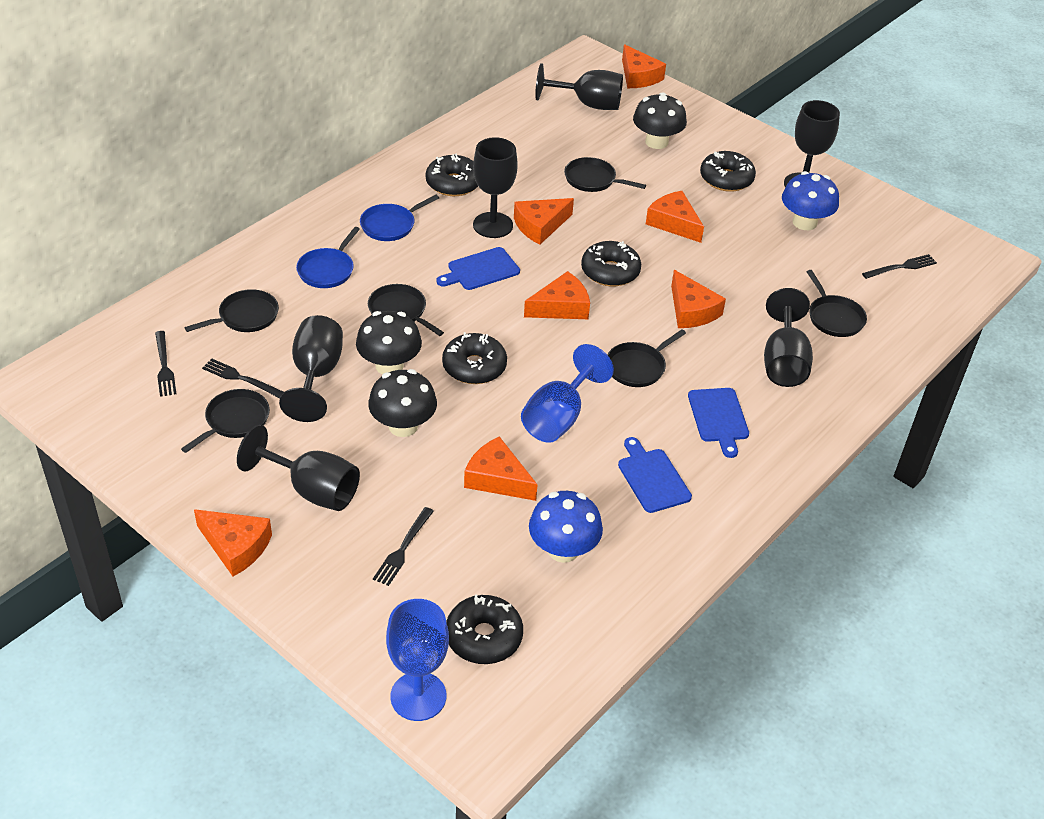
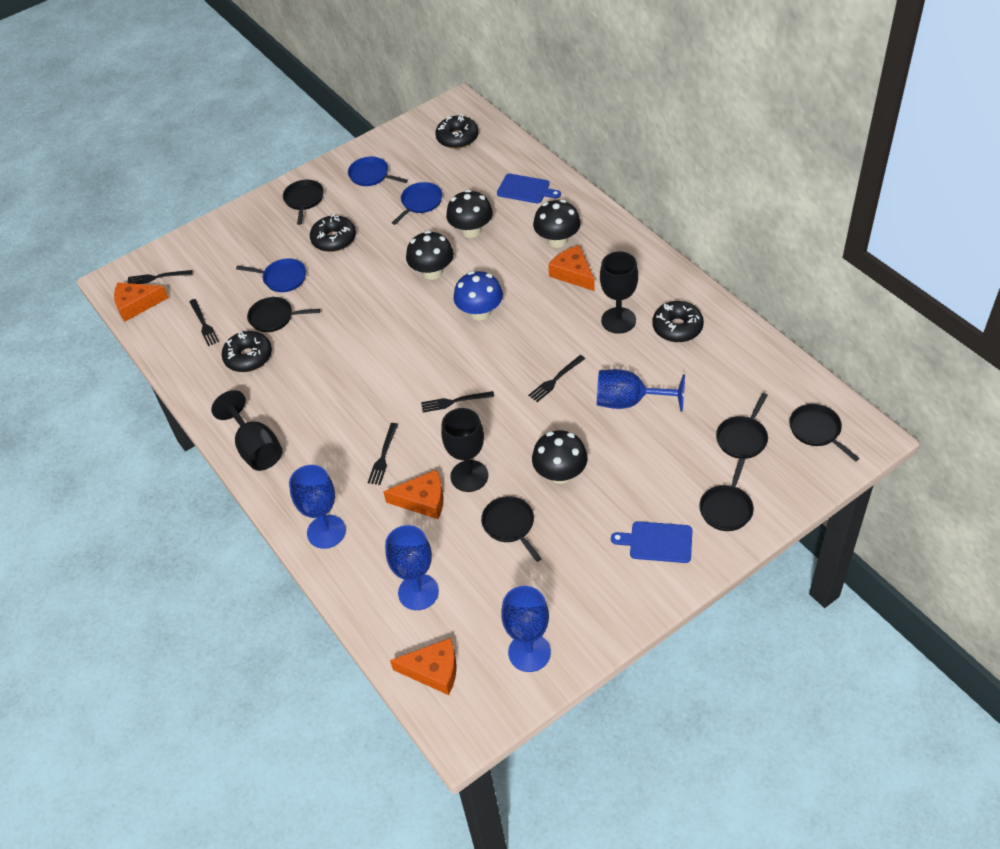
black donut: 5 -> 4
black fork: 4 -> 5
black goblet: 6 -> 3
black mushroom: 3 -> 4
blue cutting board: 3 -> 2
blue goblet: 2 -> 4
blue mushroom: 2 -> 1
blue pan: 2 -> 3
orange cheese: 7 -> 4

